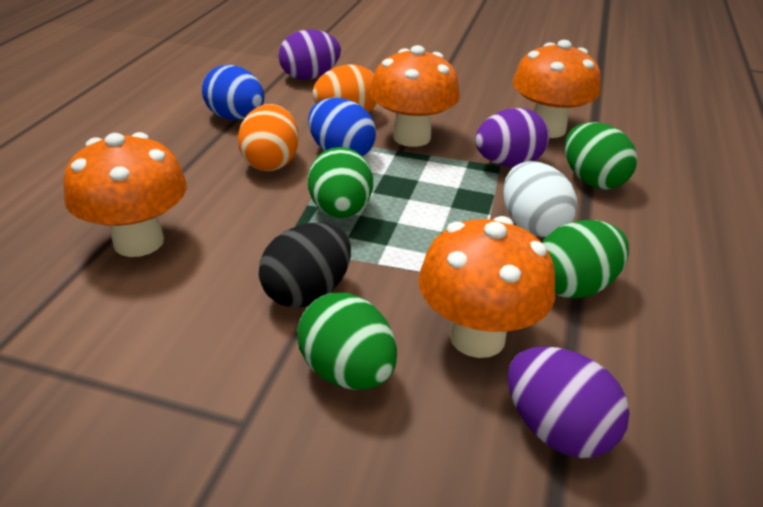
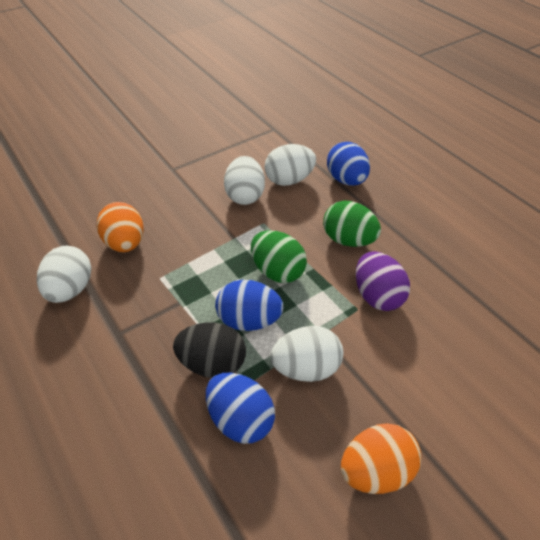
blue egg: 2 -> 3
green egg: 4 -> 2
orange mushroom: 4 -> 0
purple egg: 3 -> 1
white egg: 1 -> 4

